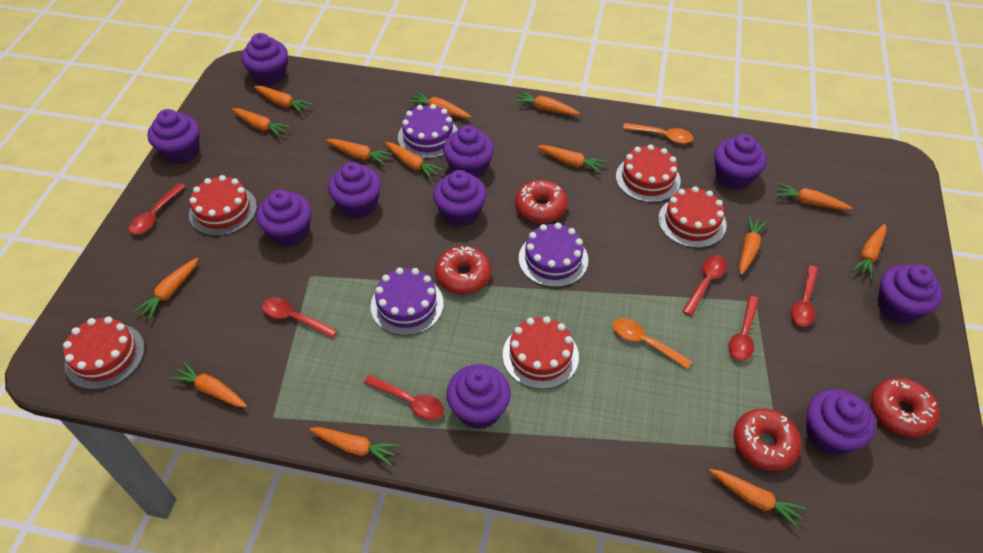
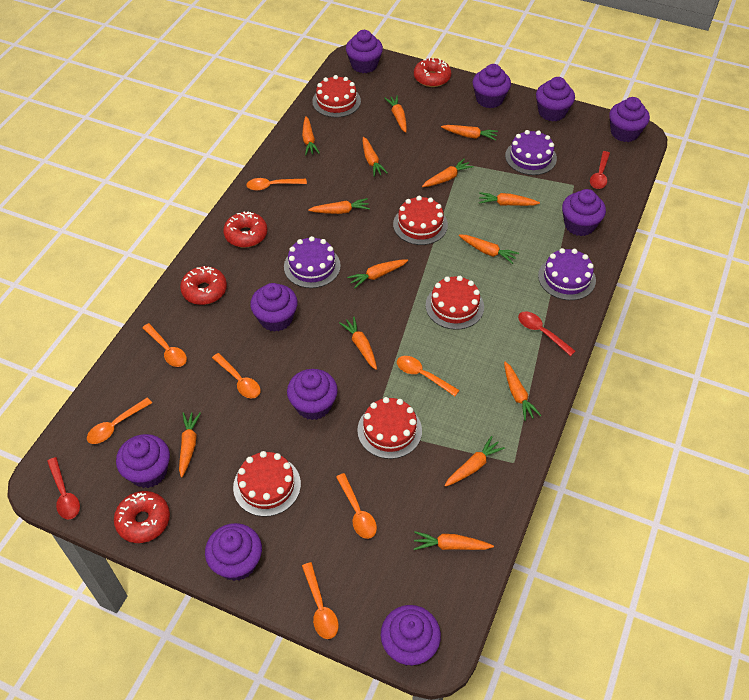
orange spoon: 2 -> 7
red spoon: 6 -> 3

